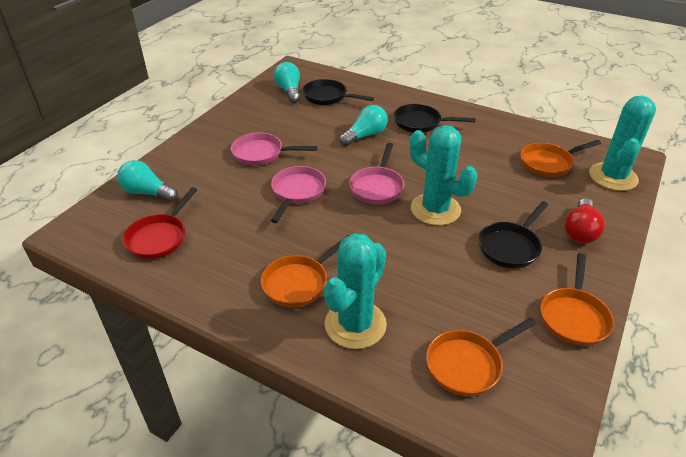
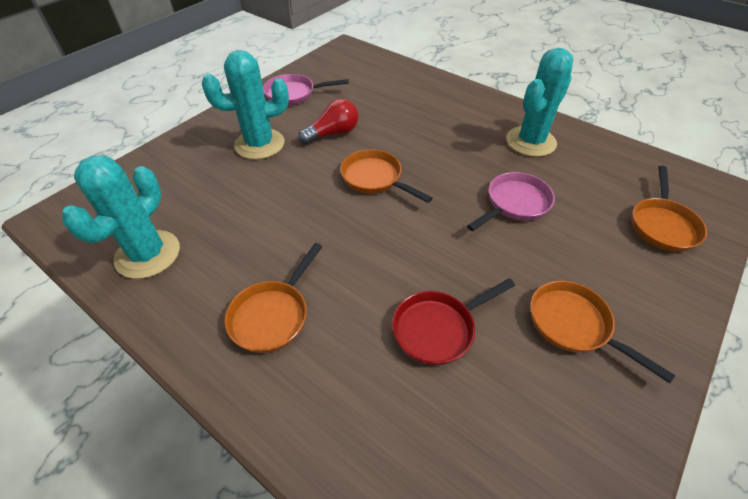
black pan: 3 -> 0
pink pan: 3 -> 2
turquoise light bulb: 3 -> 0

